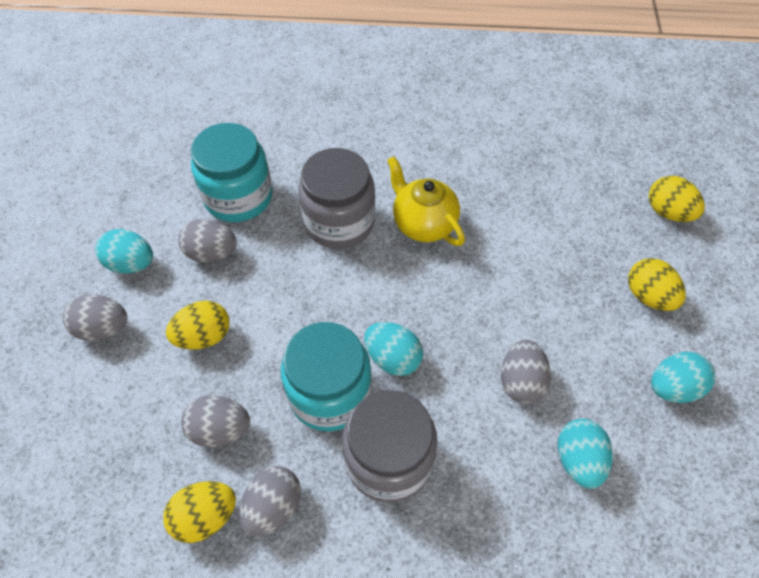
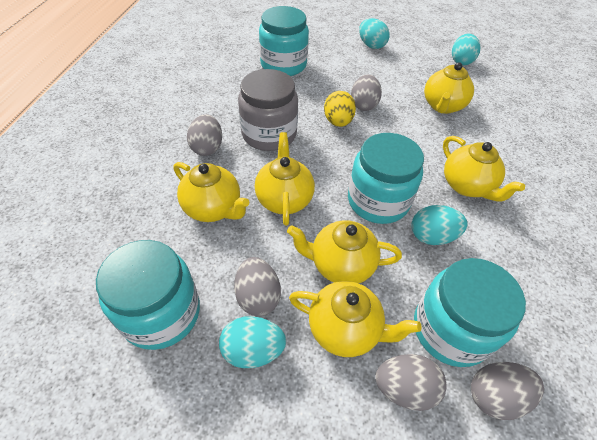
grey jar: 2 -> 1
turquoise jar: 2 -> 4
yellow egg: 4 -> 1
yellow teapot: 1 -> 6

